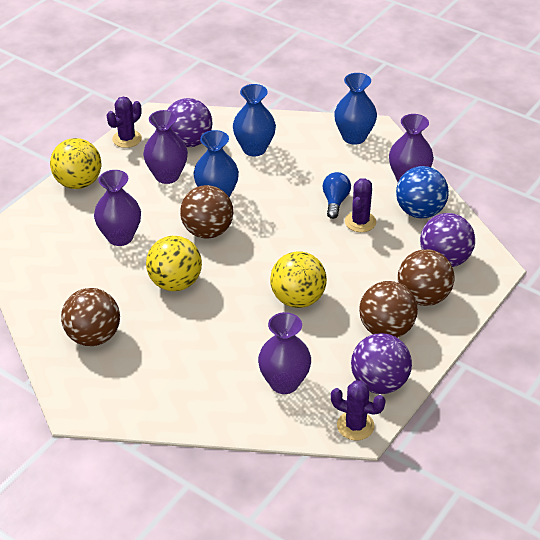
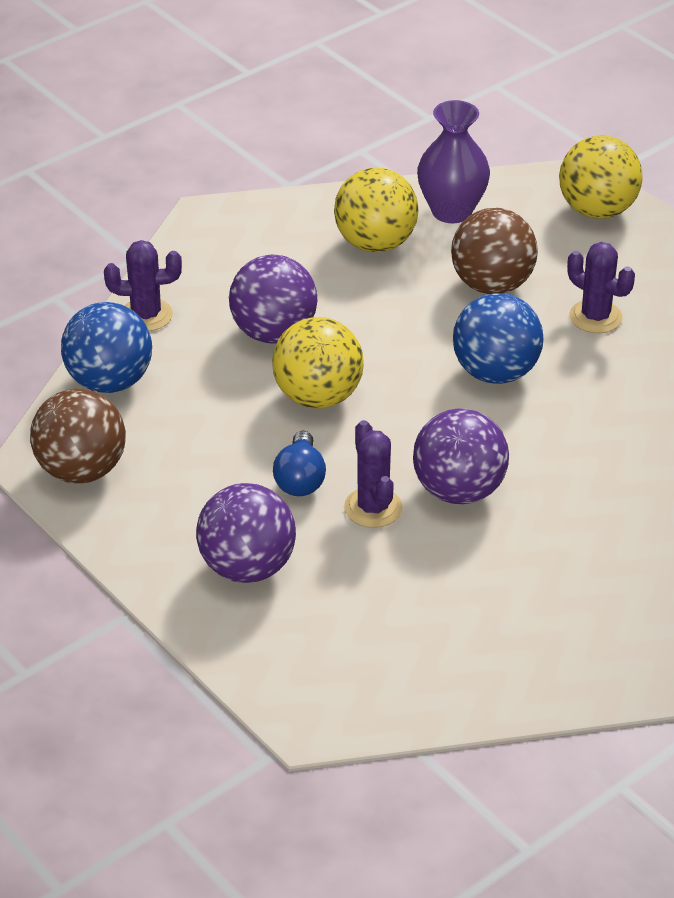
blue ball: 1 -> 2
blue vase: 3 -> 0
brown ball: 4 -> 2
purple vase: 4 -> 1

